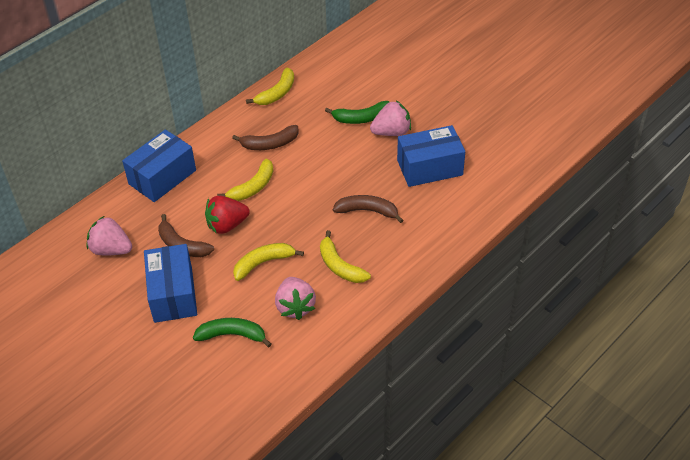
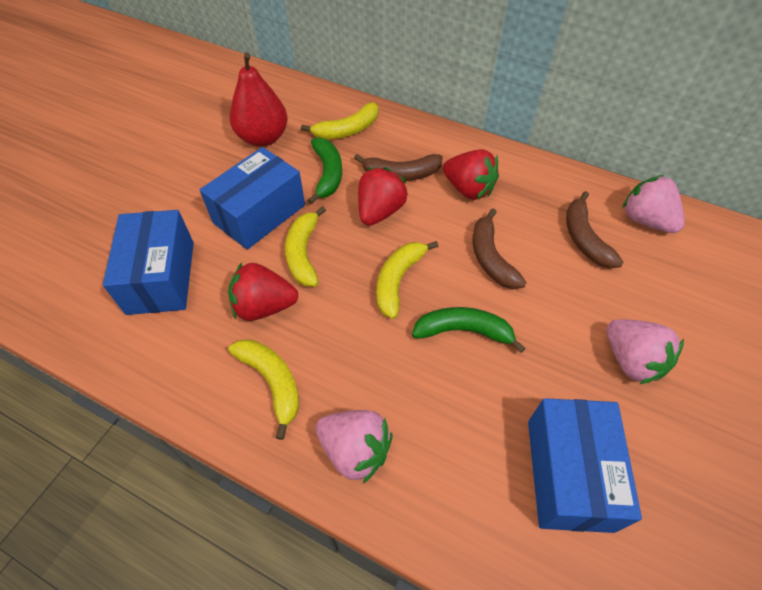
red pear: 0 -> 1
red strawberry: 1 -> 3

